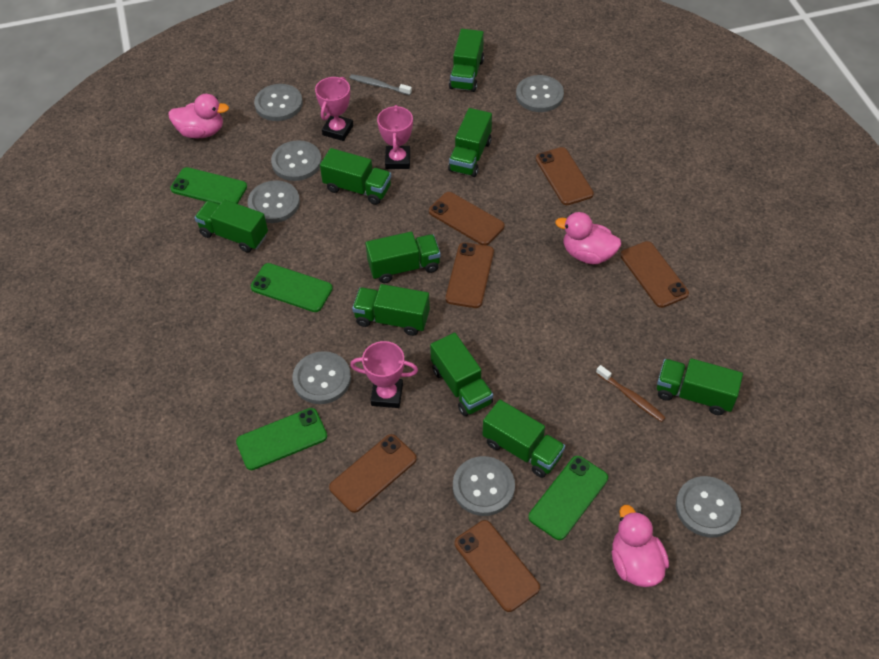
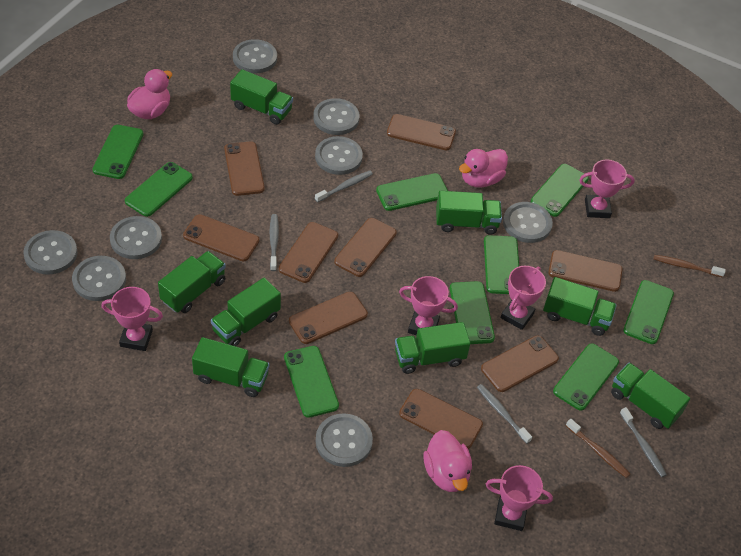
brown phone: 6 -> 9
brown toothbrush: 1 -> 2
green phone: 4 -> 9
green truck: 9 -> 8
grey button: 7 -> 8
grey toothbrush: 1 -> 4
pink trophy: 3 -> 5

